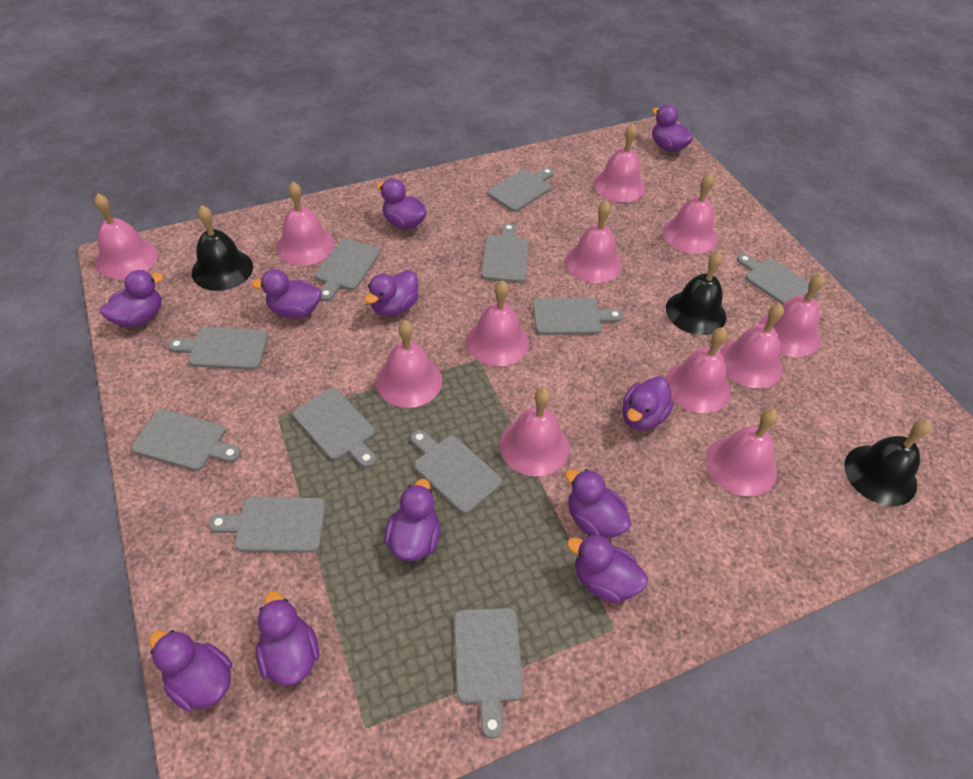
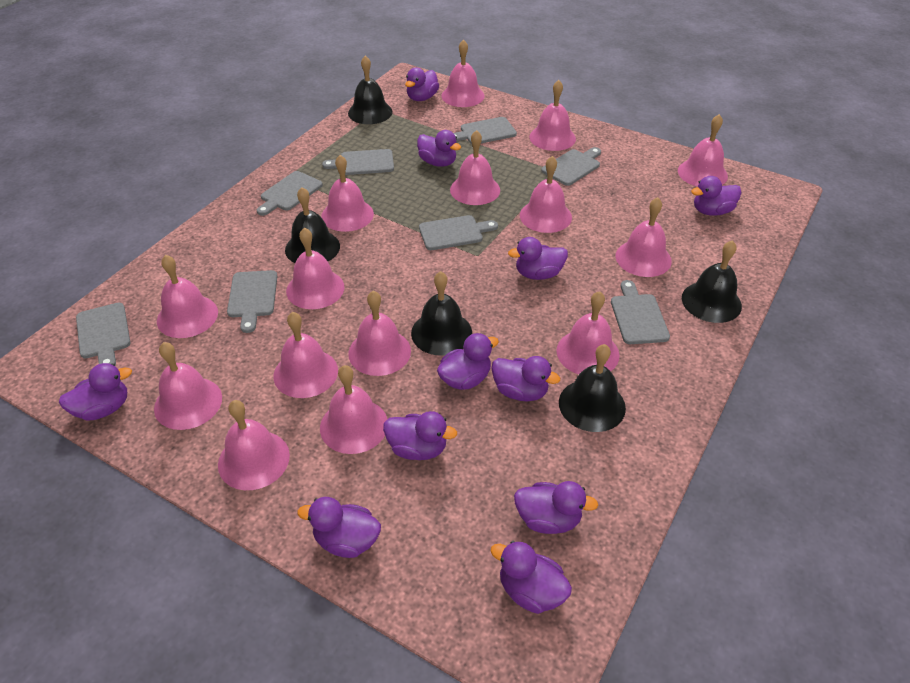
black bell: 3 -> 5
grey cutting board: 11 -> 8
pink bell: 12 -> 15

